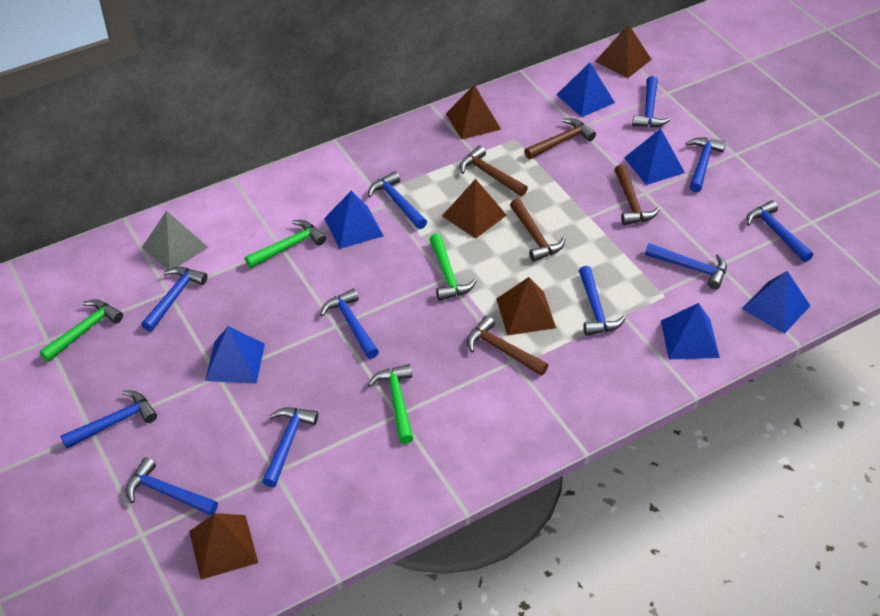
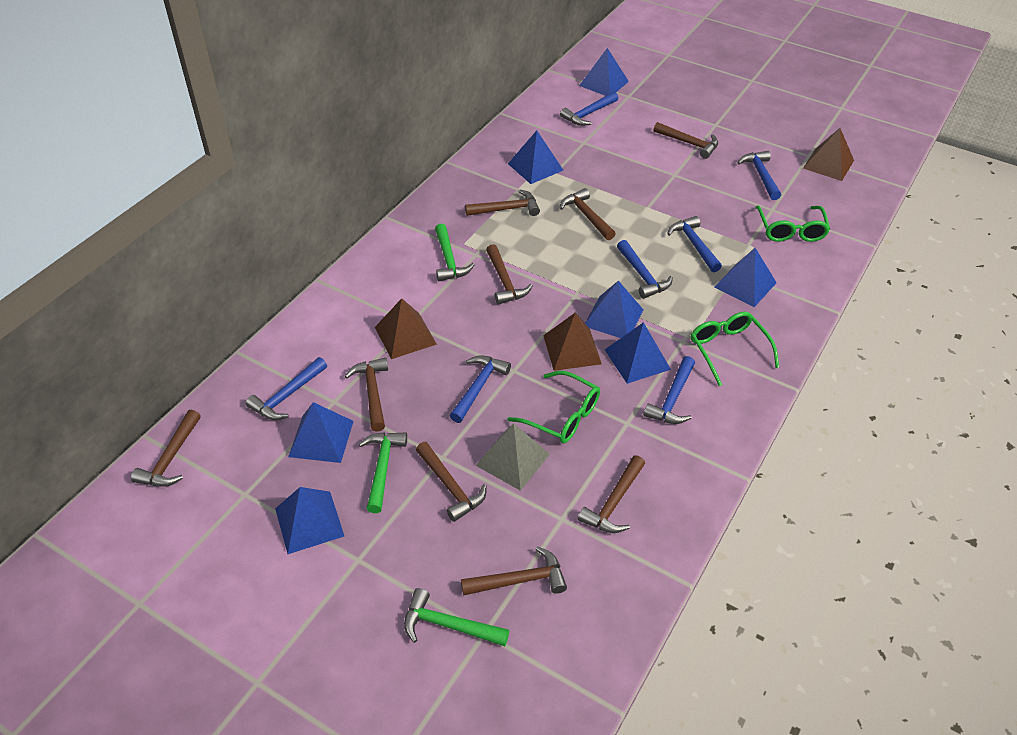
blue hammer: 11 -> 7
blue pyramid: 6 -> 7
brown hammer: 5 -> 9
brown pyramid: 5 -> 3
green glasses: 0 -> 3
green hammer: 4 -> 3

